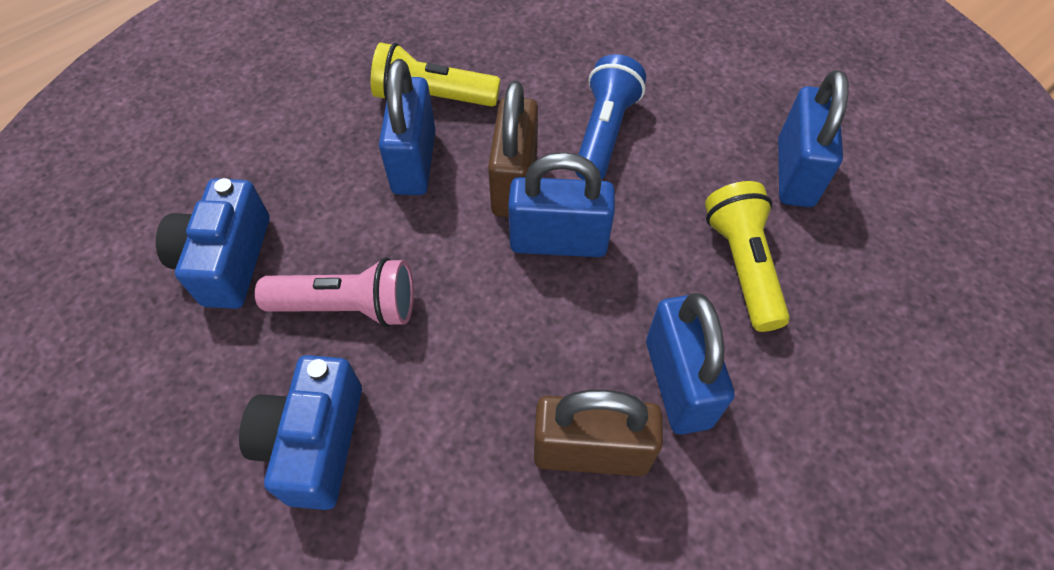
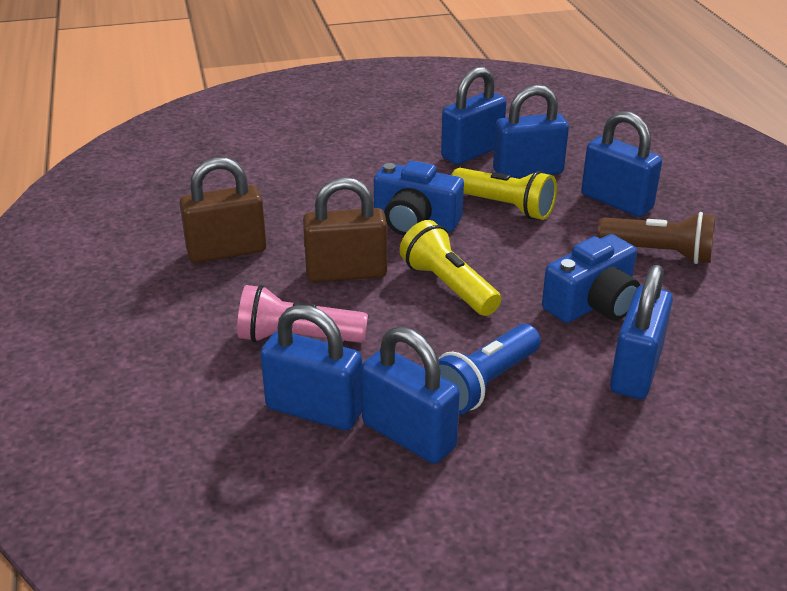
blue padlock: 4 -> 6
brown flashlight: 0 -> 1

